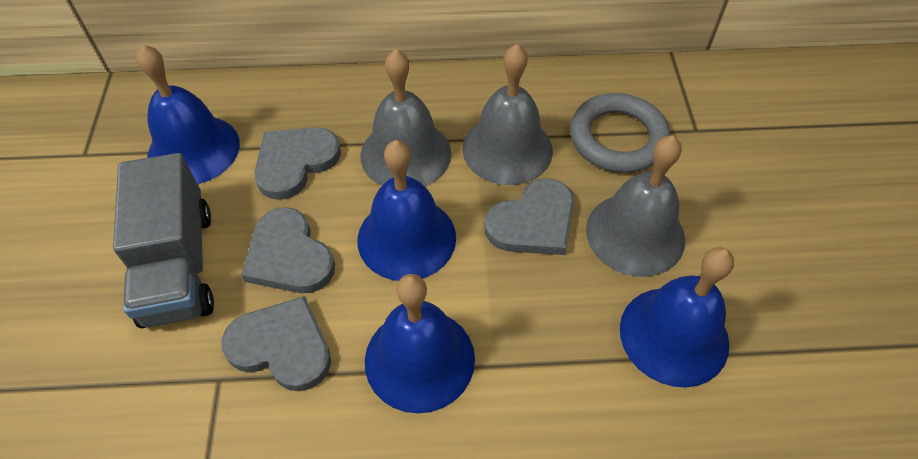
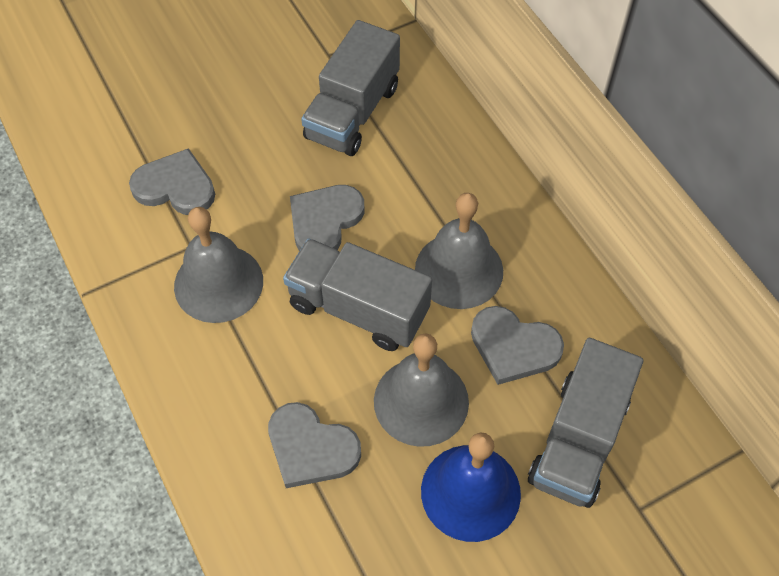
blue bell: 4 -> 1
grey ring: 1 -> 0
grey truck: 1 -> 3

